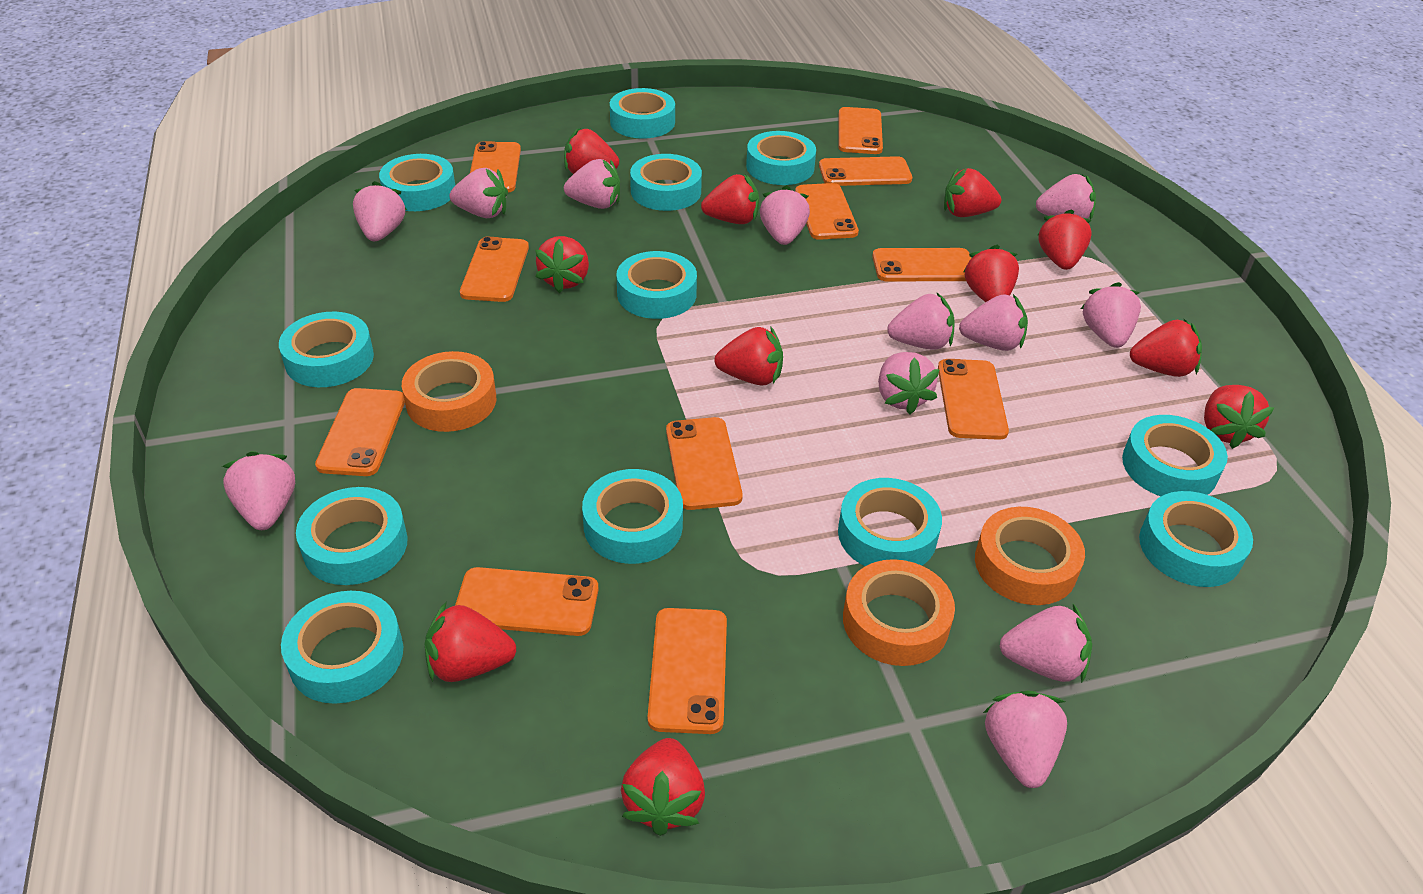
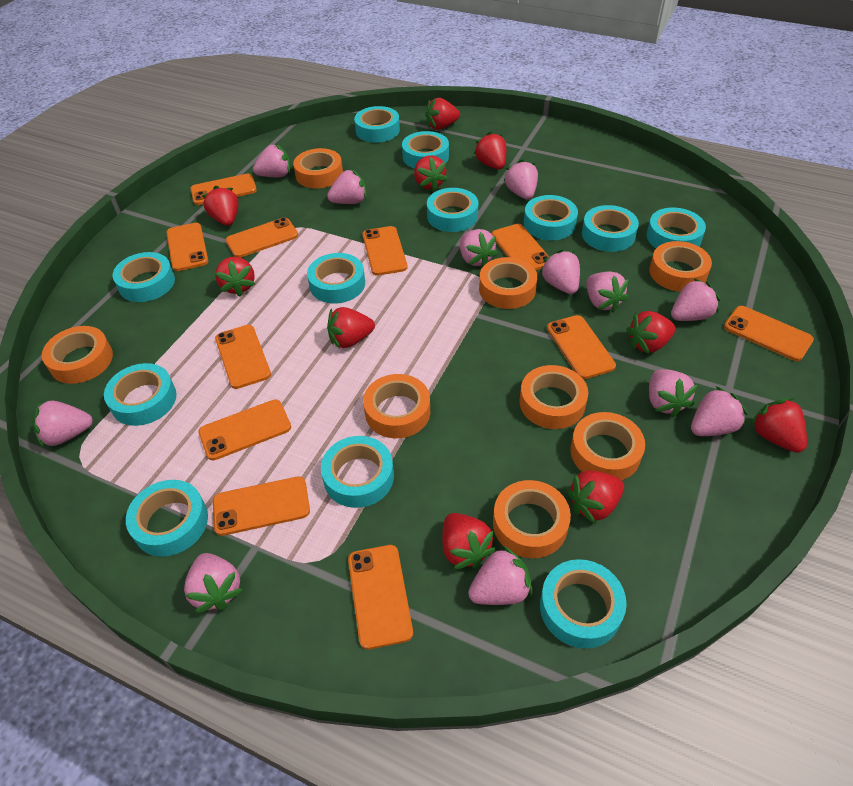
orange tape: 3 -> 8
red strawberry: 11 -> 10

